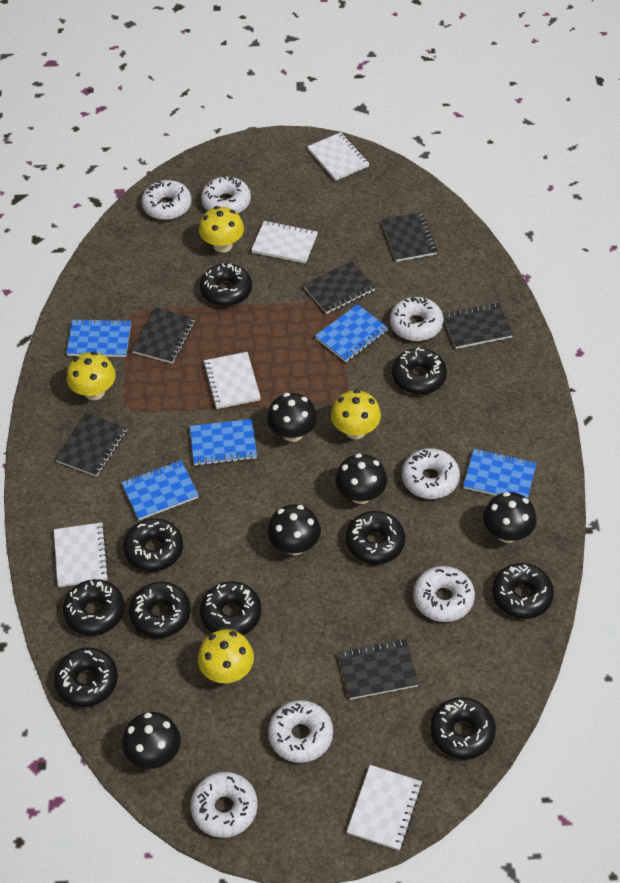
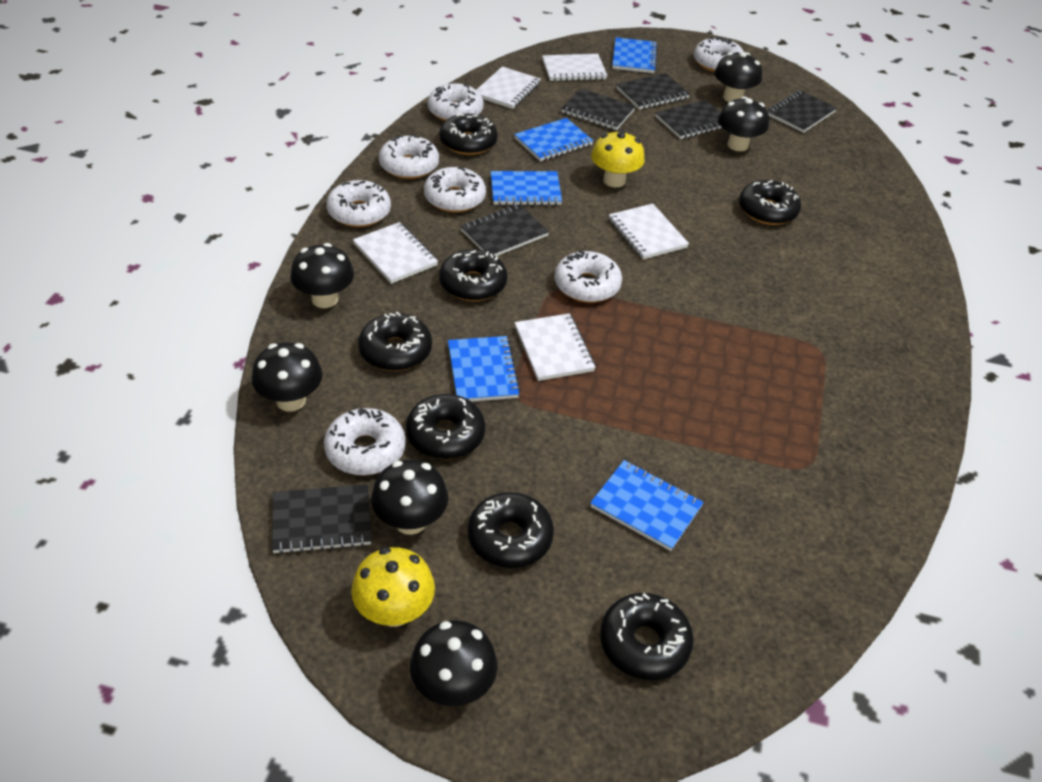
black donut: 10 -> 7
black mushroom: 5 -> 6
yellow mushroom: 4 -> 2

